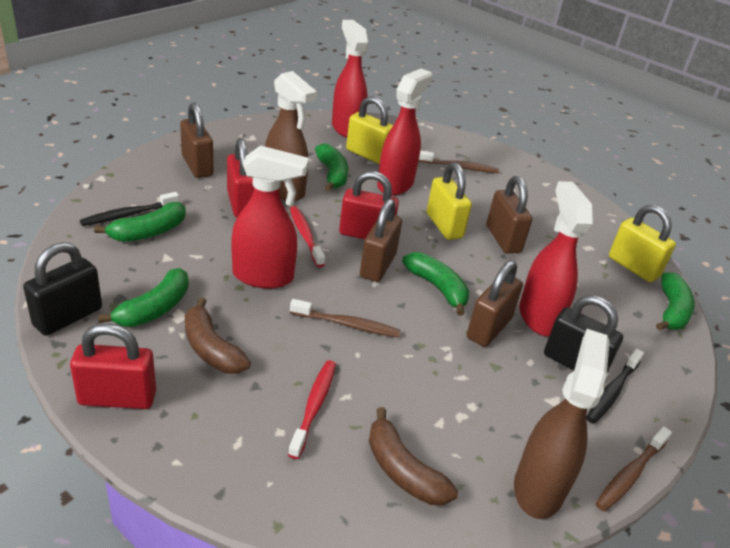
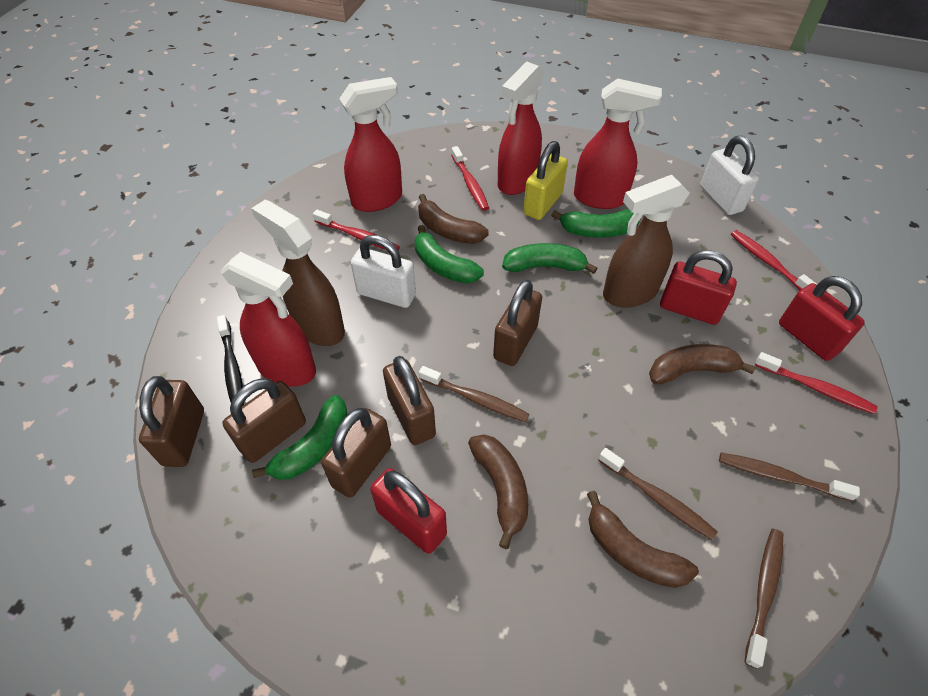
black padlock: 2 -> 0
black toothbrush: 2 -> 1
brown banana: 2 -> 4
brown padlock: 4 -> 5
brown toothbrush: 3 -> 4
green banana: 5 -> 4
red toothbrush: 2 -> 4
white padlock: 0 -> 2
yellow padlock: 3 -> 1

